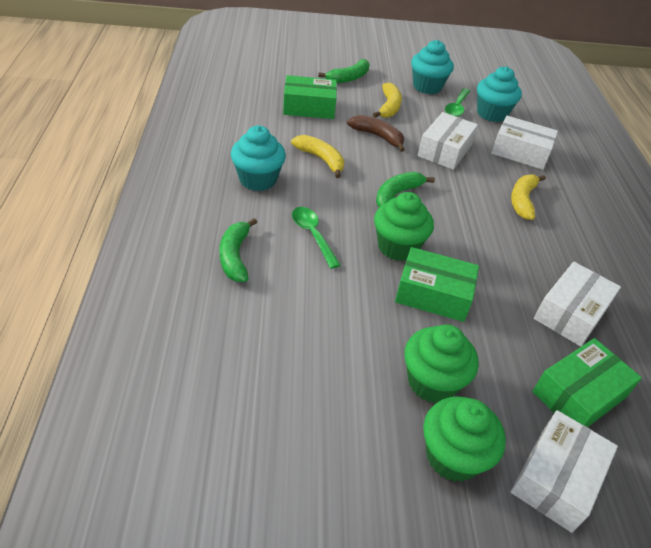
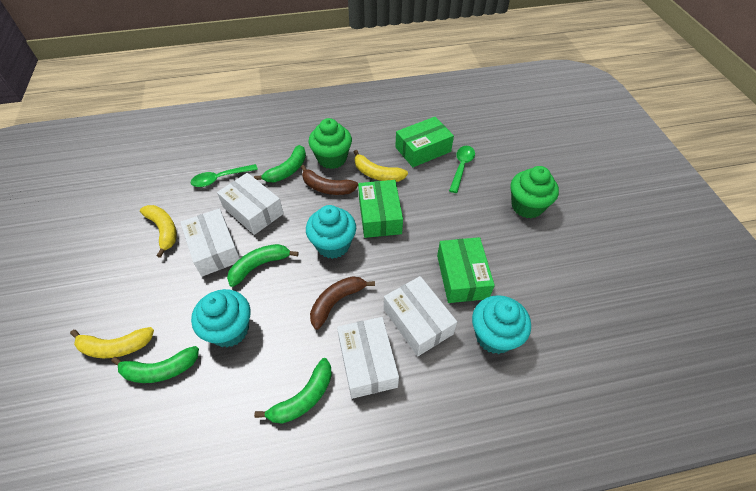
brown banana: 1 -> 2
green banana: 3 -> 4
green cupcake: 3 -> 2

